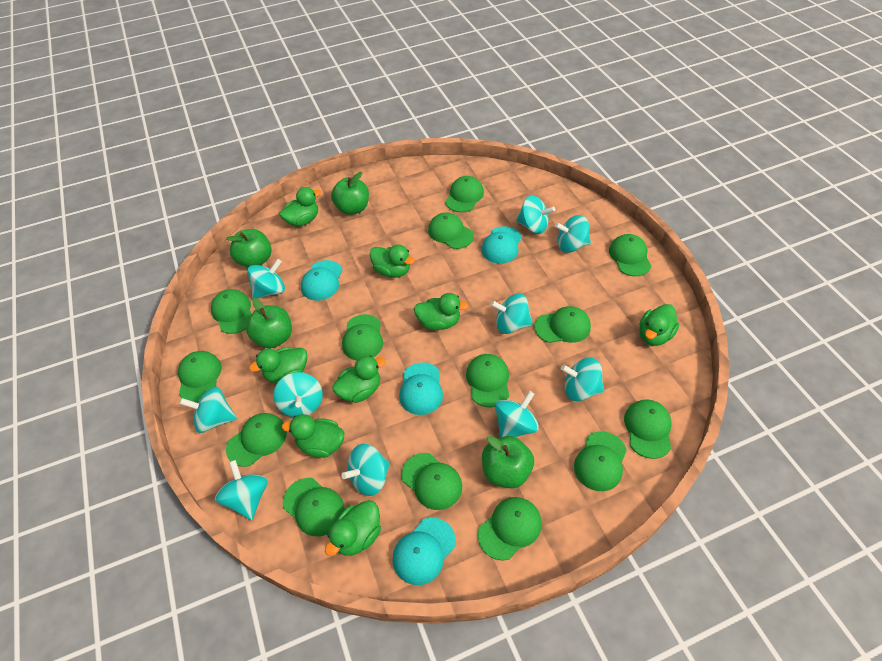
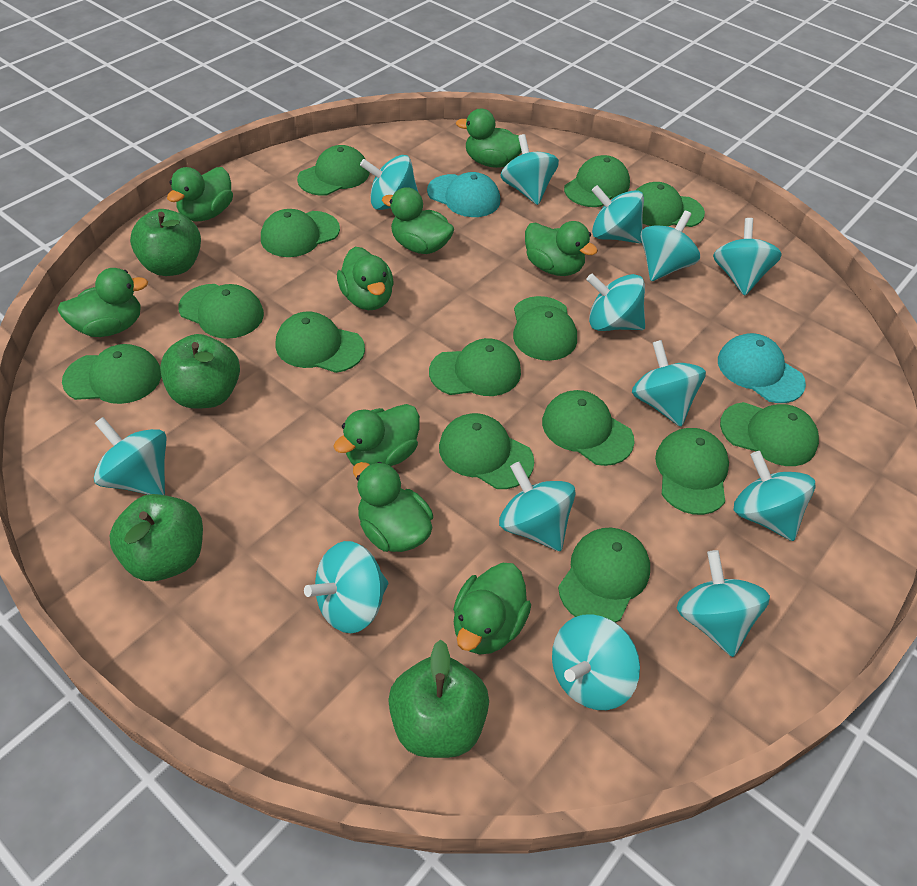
green duck: 8 -> 9
turquoise cap: 4 -> 2
turquoise spinning top: 10 -> 13

